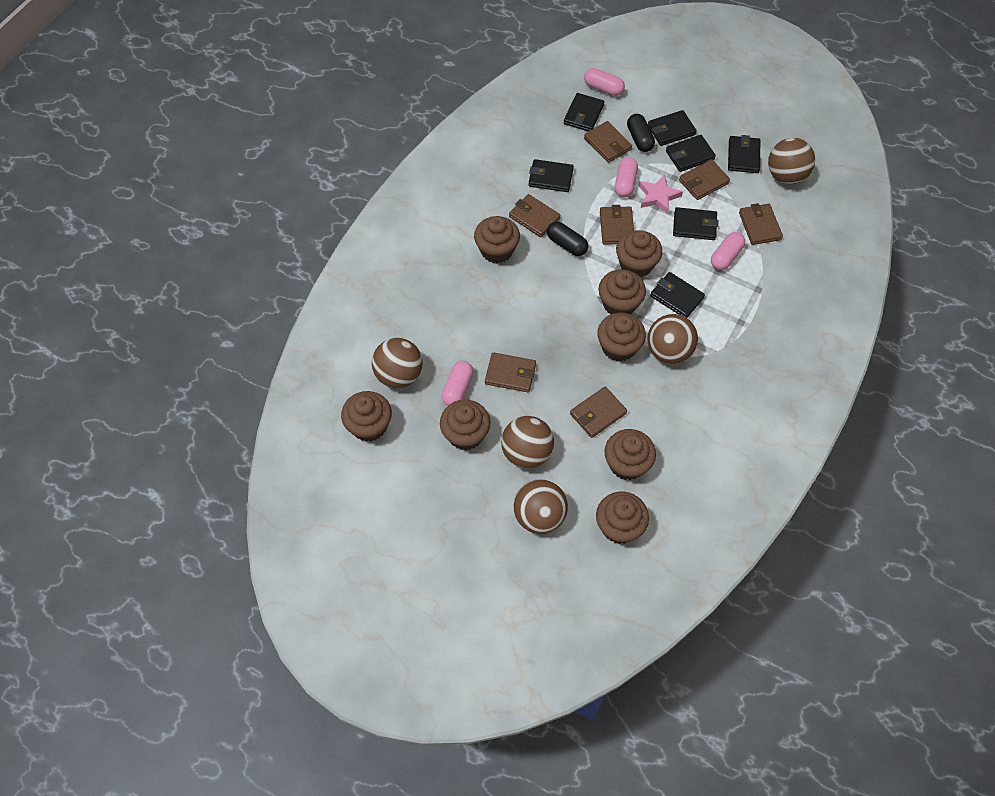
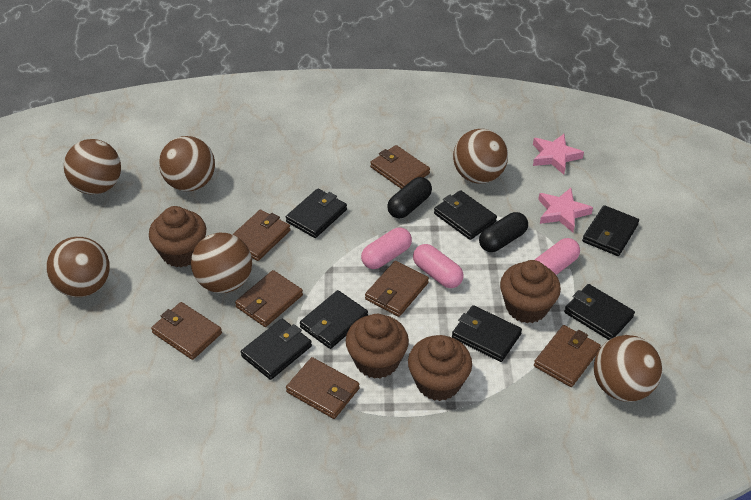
brown ball: 5 -> 6
brown cupcake: 8 -> 4
pink capsule: 4 -> 3
pink star: 1 -> 2

